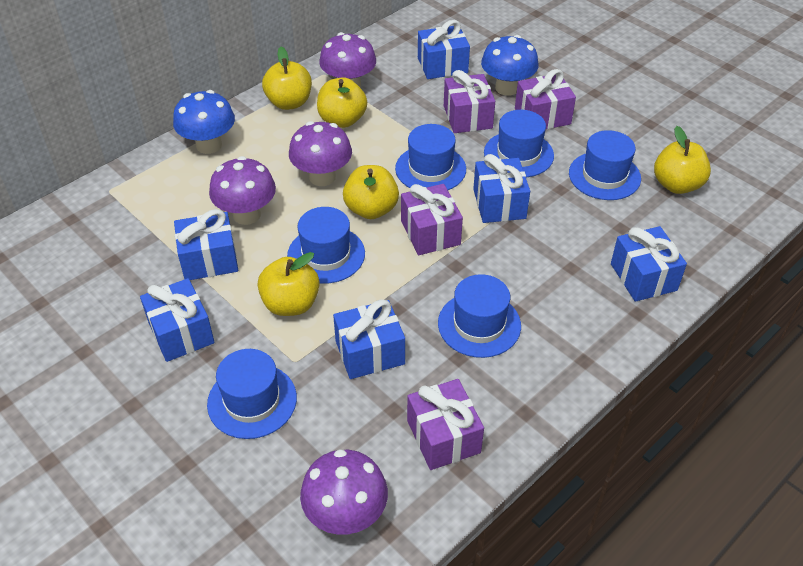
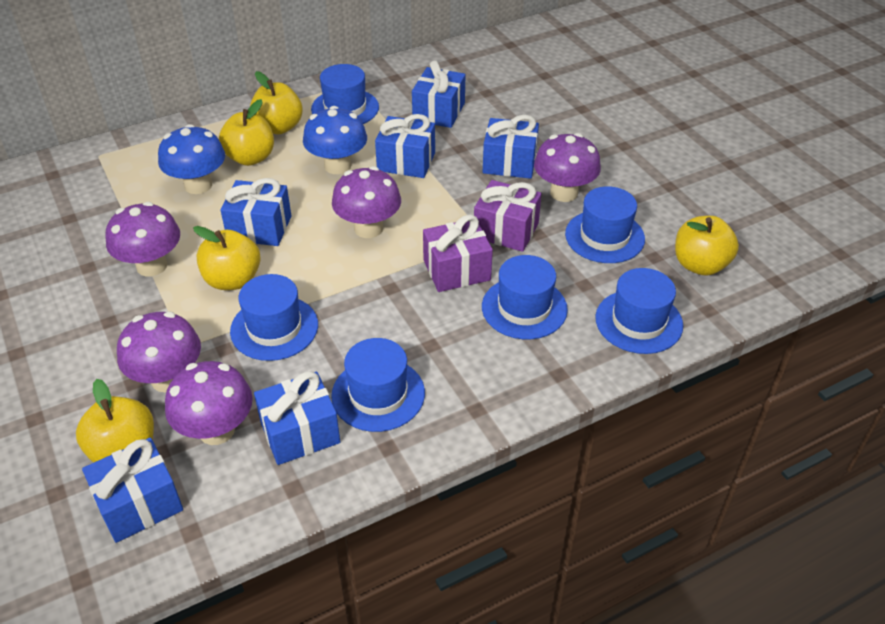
purple gift: 4 -> 2
purple mushroom: 4 -> 5

